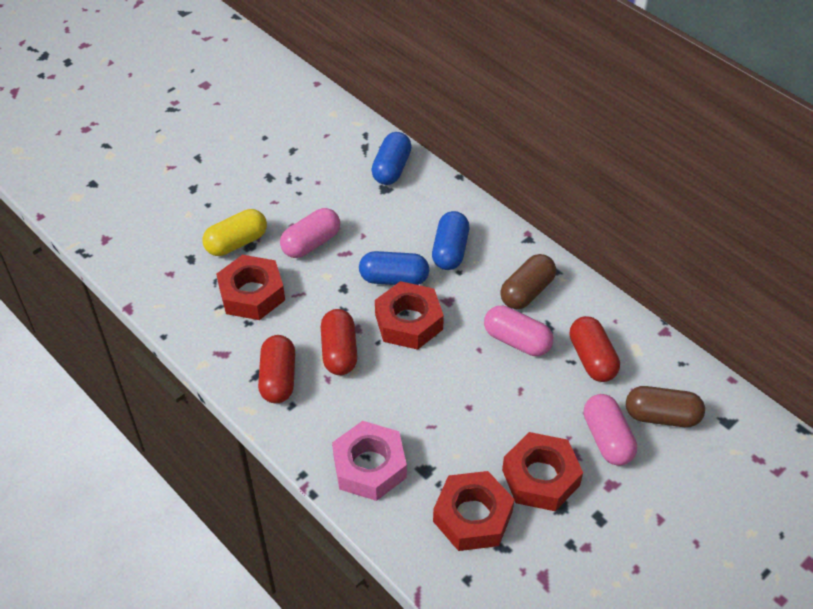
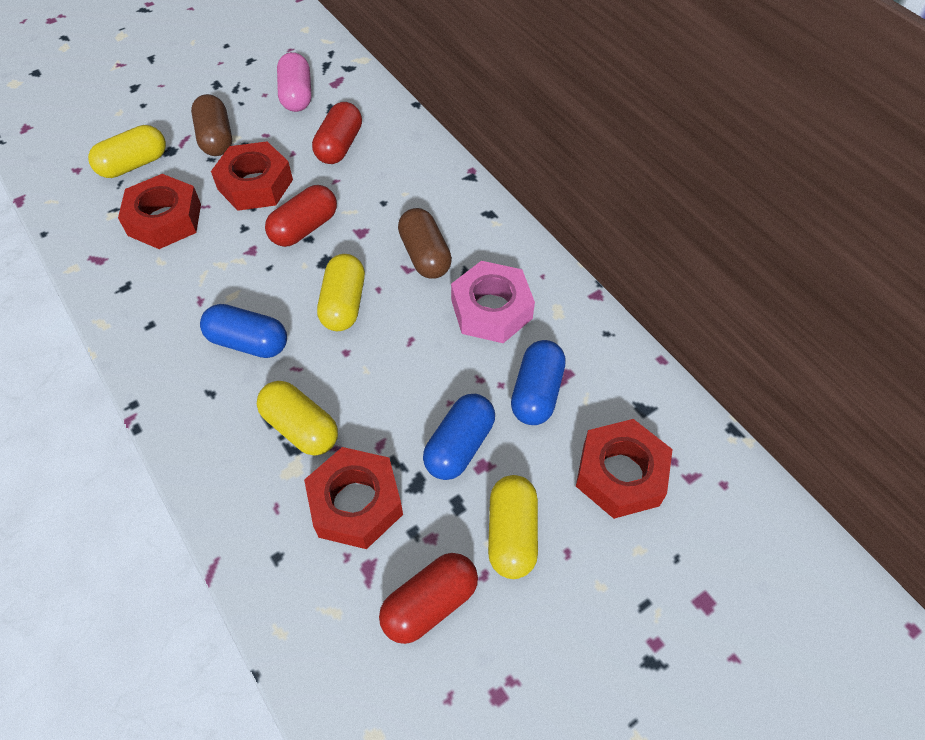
pink capsule: 3 -> 1
yellow capsule: 1 -> 4

